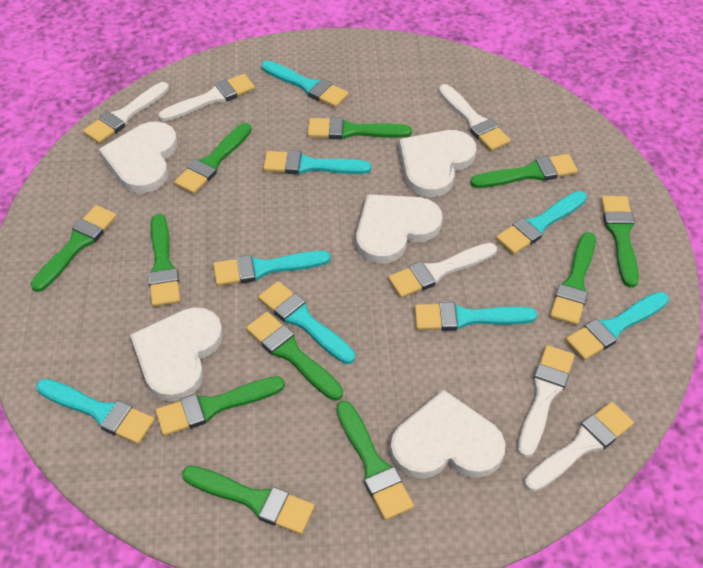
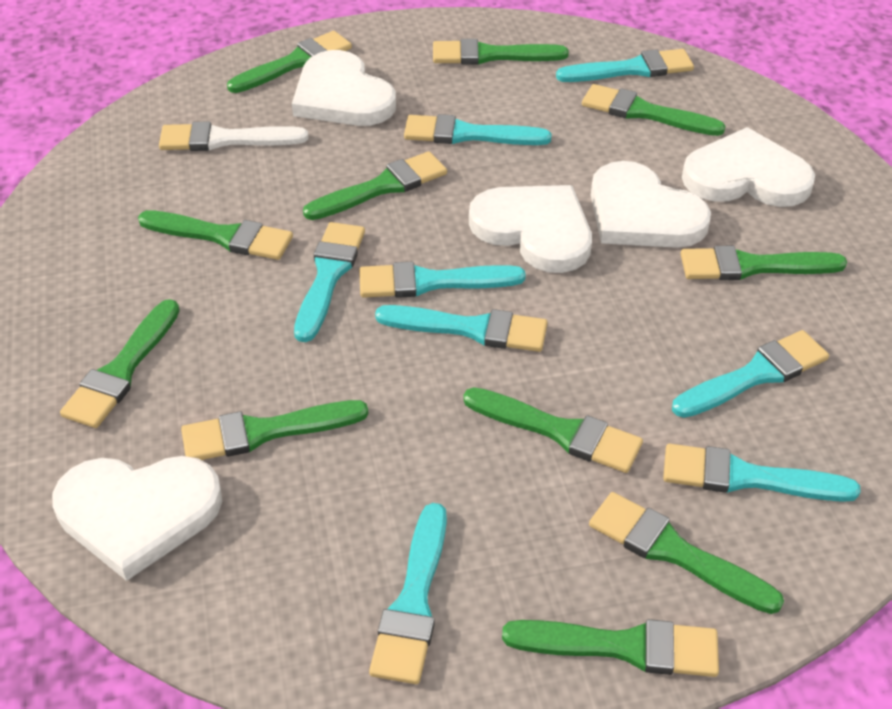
white brush: 6 -> 1

